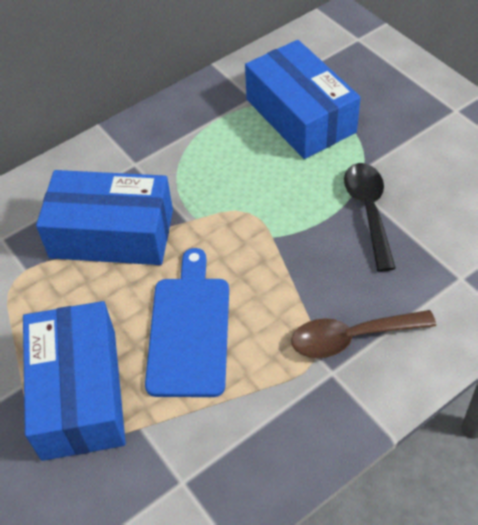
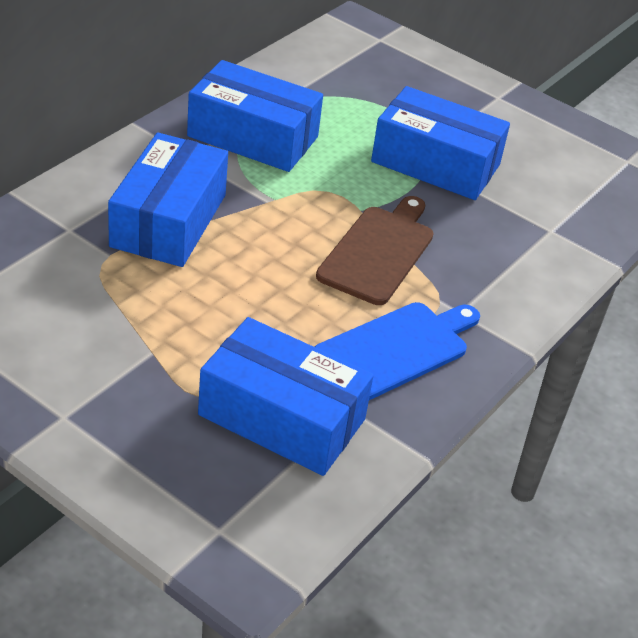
black spoon: 1 -> 0
blue box: 3 -> 4
brown cutting board: 0 -> 1
brown spoon: 1 -> 0

